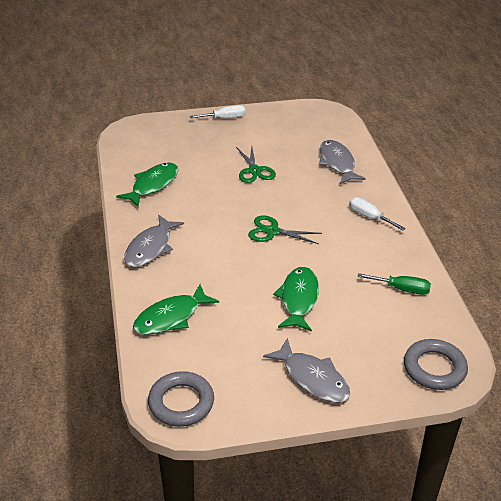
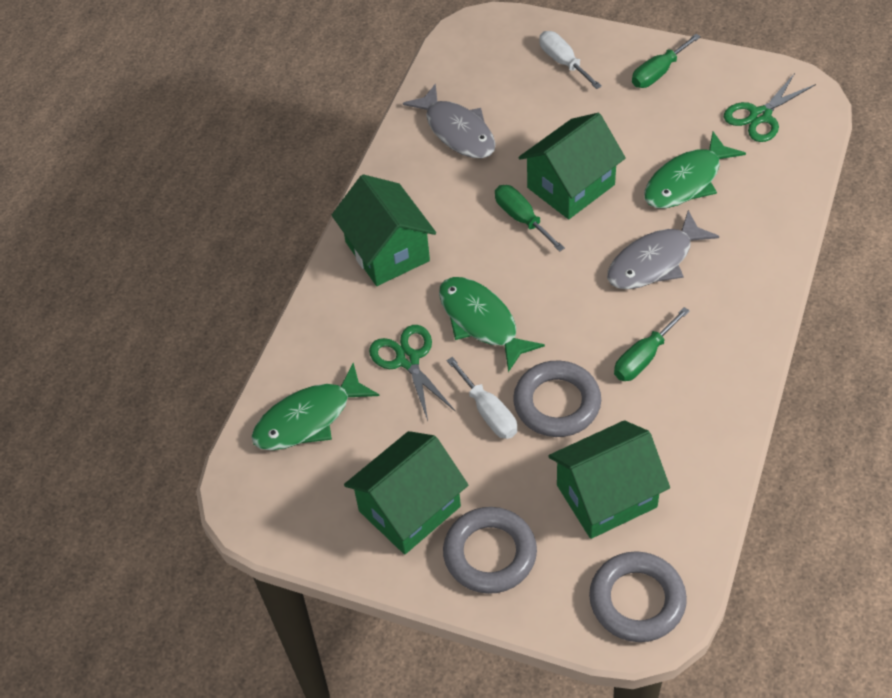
green house: 0 -> 4
green screwdriver: 1 -> 3
grey fish: 3 -> 2
grey ring: 2 -> 3

